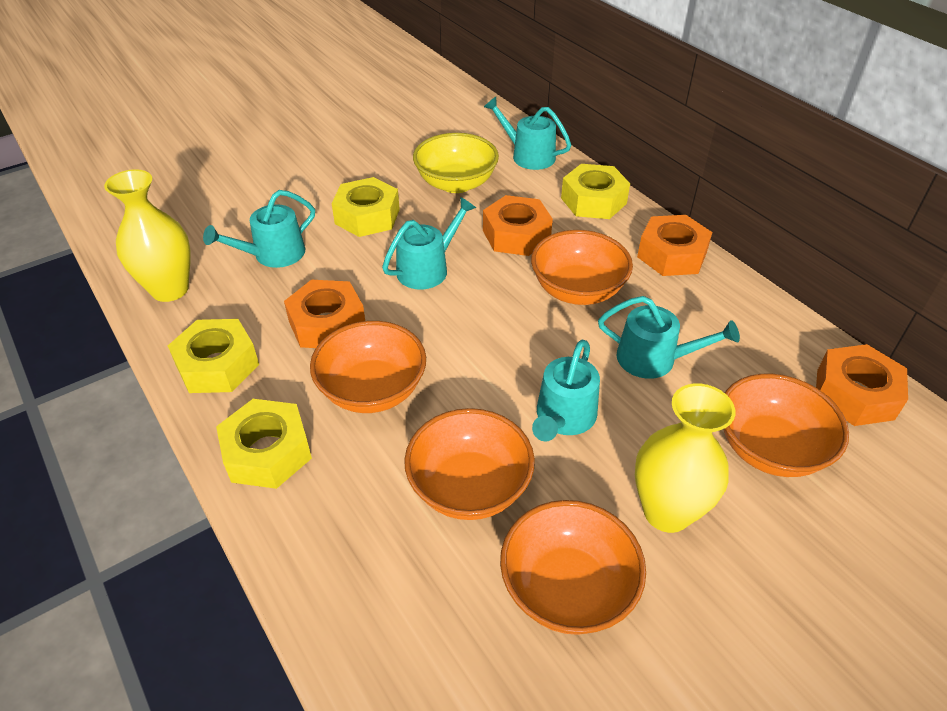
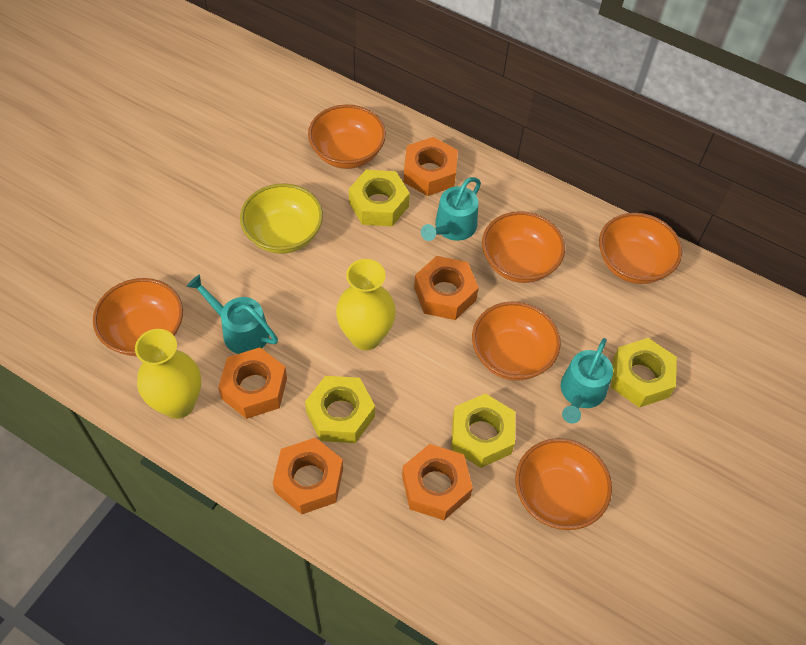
orange bowl: 5 -> 6
orange nut: 4 -> 5
turquoise watering can: 5 -> 3

